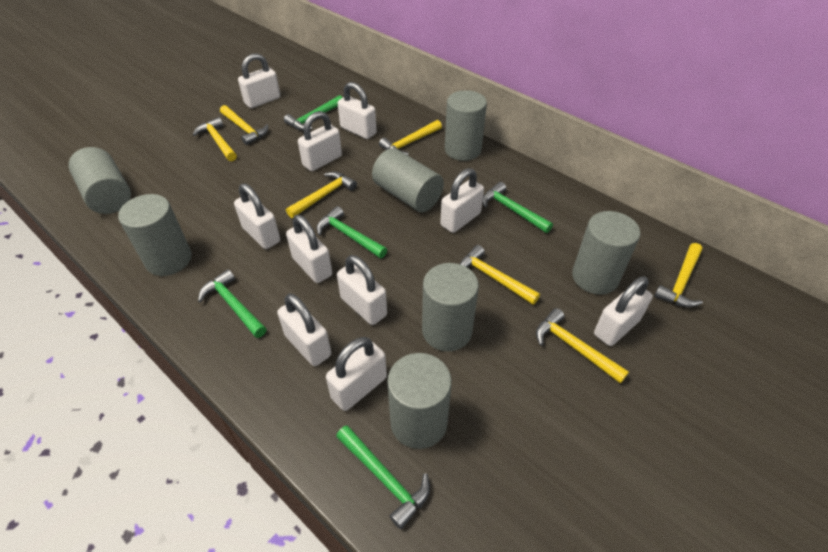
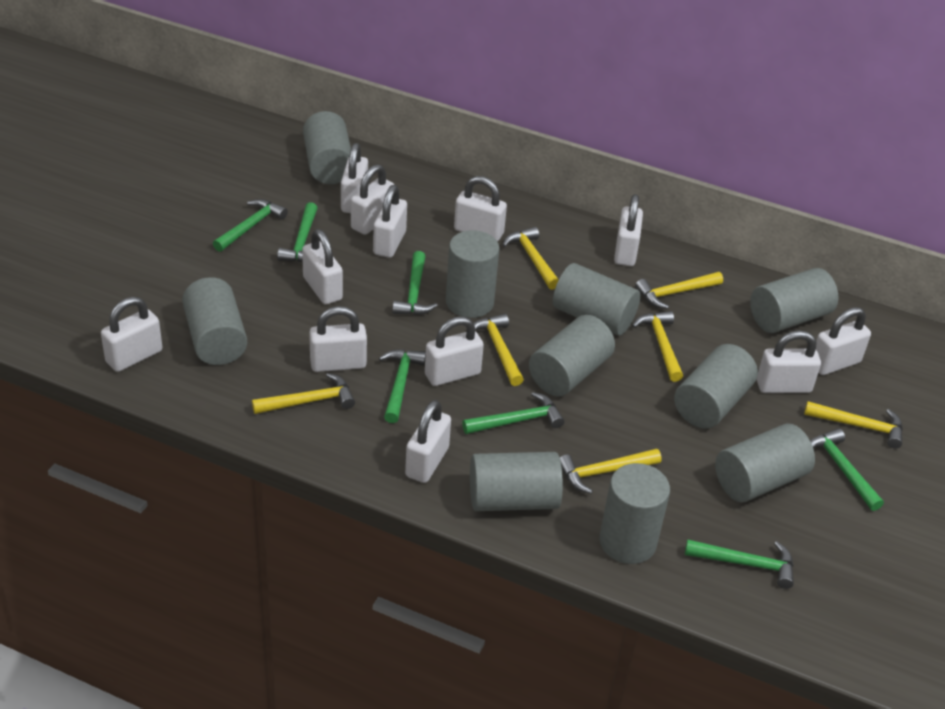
green hammer: 5 -> 7
grey cylinder: 7 -> 10
white padlock: 10 -> 12

